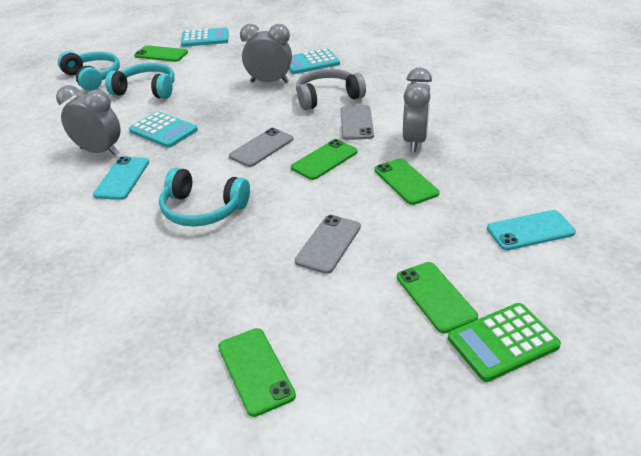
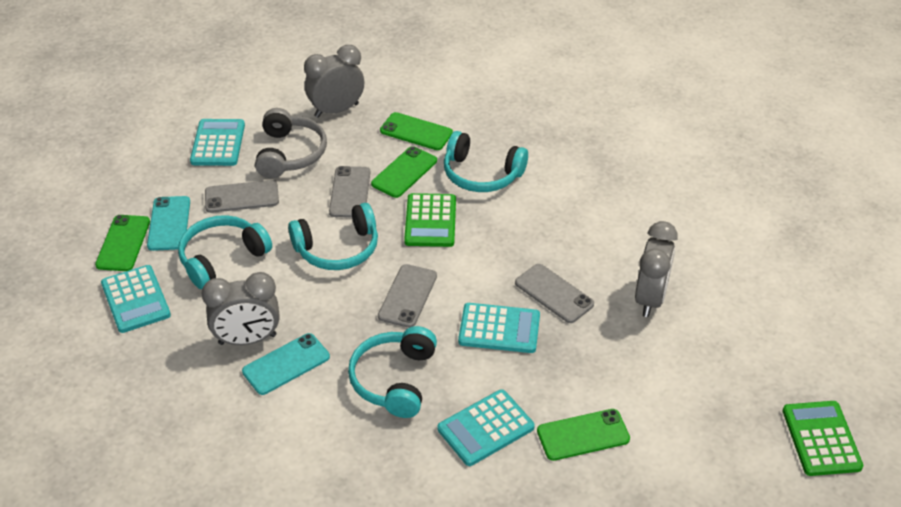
green calculator: 1 -> 2
green phone: 5 -> 4
grey phone: 3 -> 4
turquoise calculator: 3 -> 4
turquoise headphones: 3 -> 4

